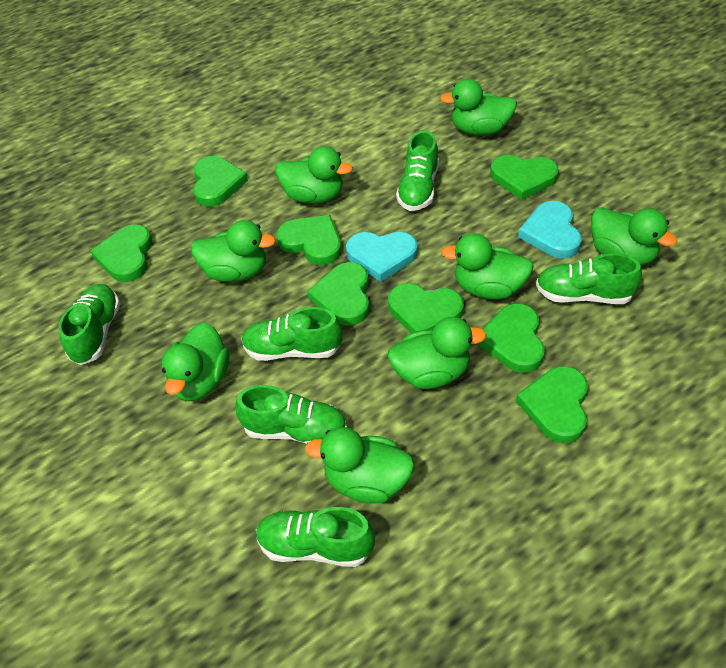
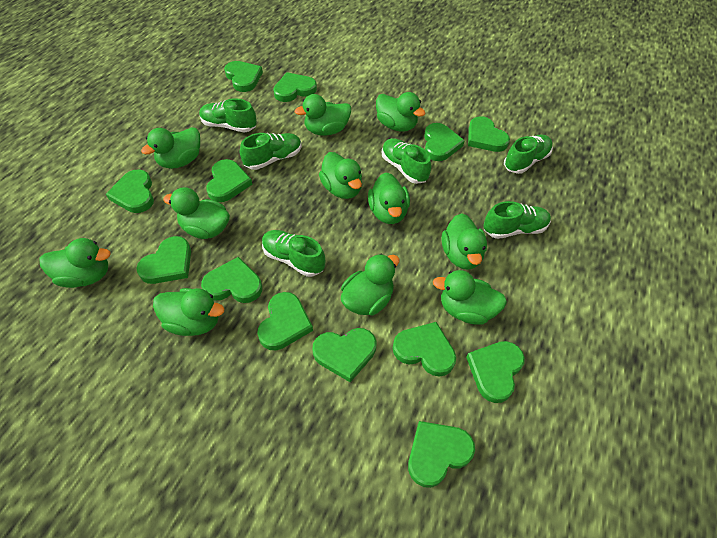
green duck: 8 -> 11
green heart: 8 -> 13
turquoise heart: 2 -> 0

